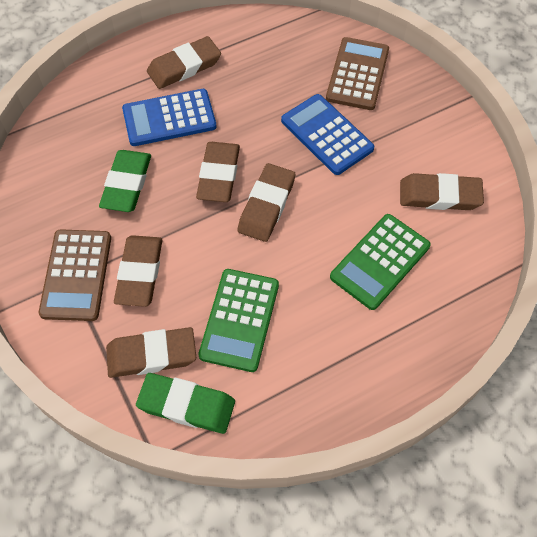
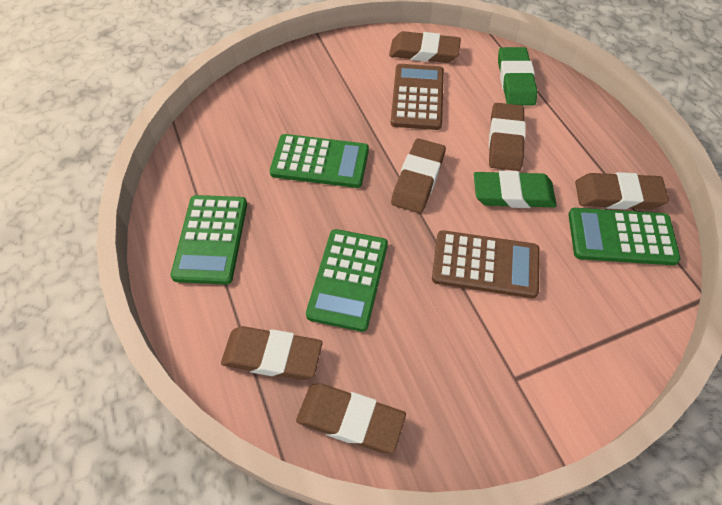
blue calculator: 2 -> 0
green calculator: 2 -> 4

